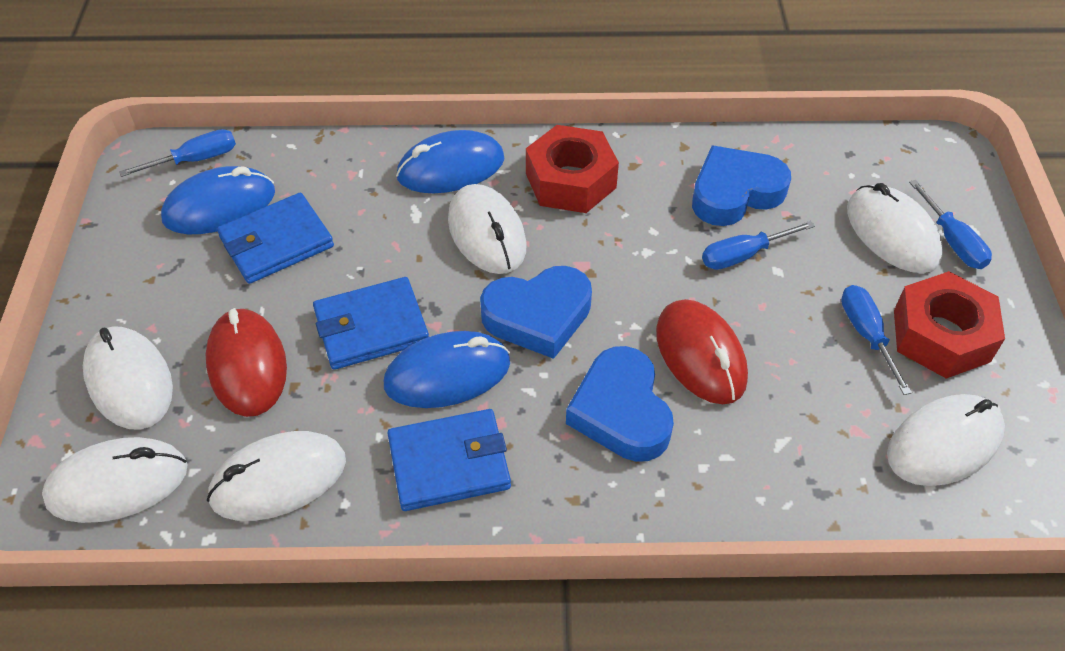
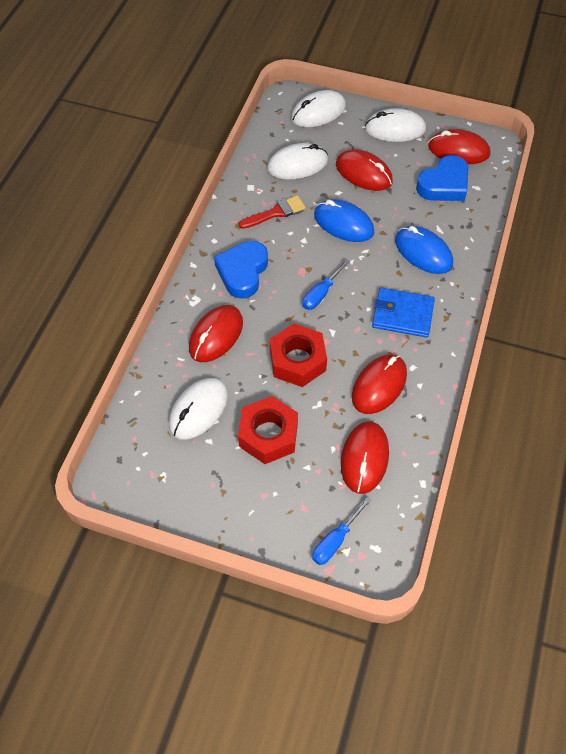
blue heart: 3 -> 2
blue mouse: 3 -> 2
blue screwdriver: 4 -> 2
blue wallet: 3 -> 1
red brush: 0 -> 1
red mouse: 2 -> 5
white mouse: 6 -> 4

